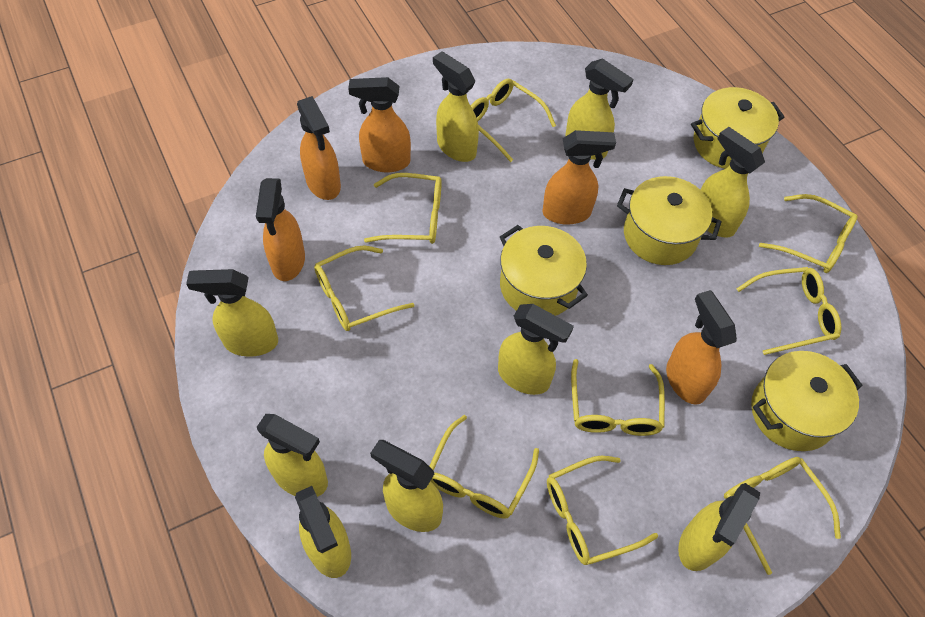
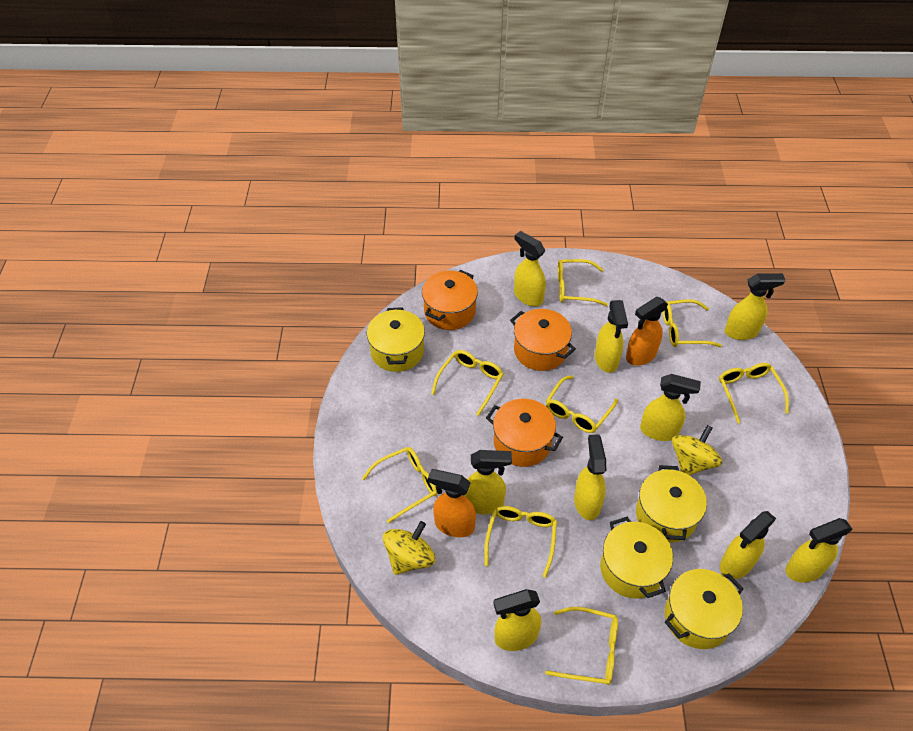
orange pot: 0 -> 3
orange spray bottle: 5 -> 2
yellow glasses: 9 -> 8
yellow spinning top: 0 -> 2

